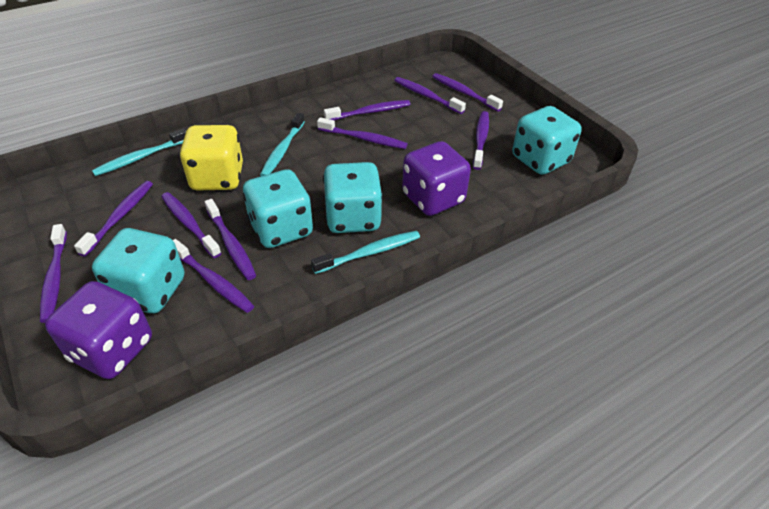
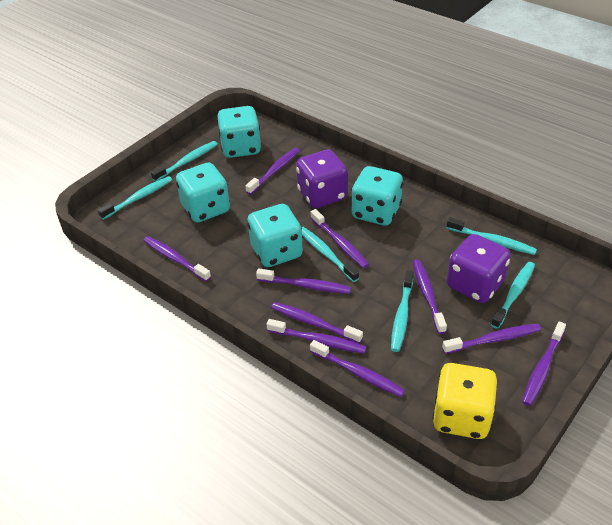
turquoise toothbrush: 3 -> 6

